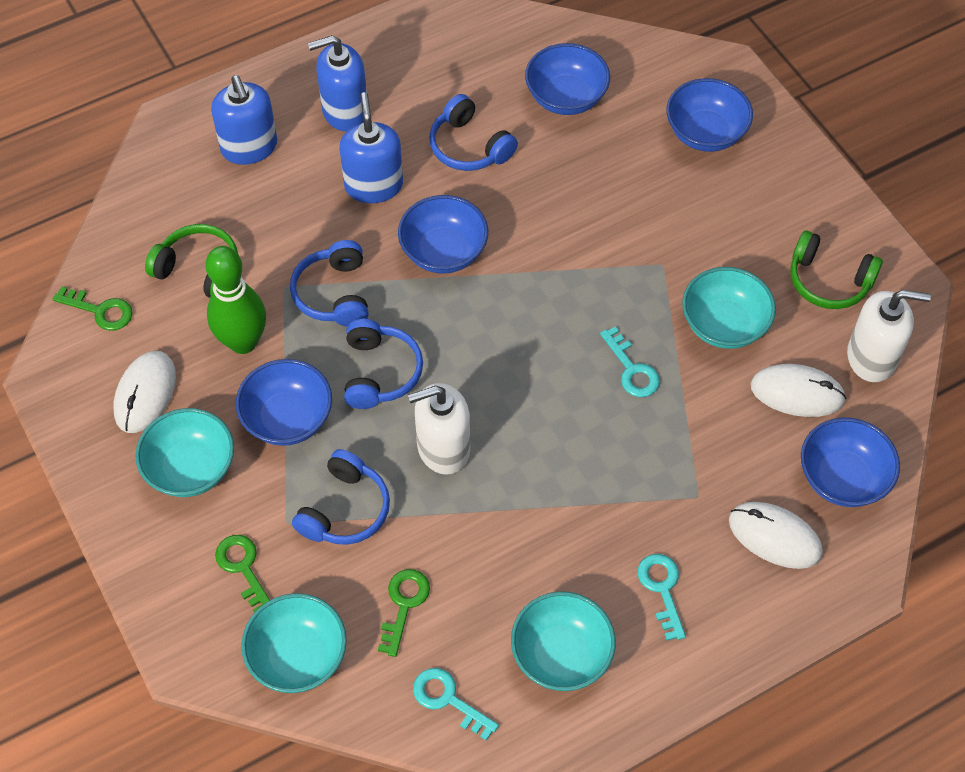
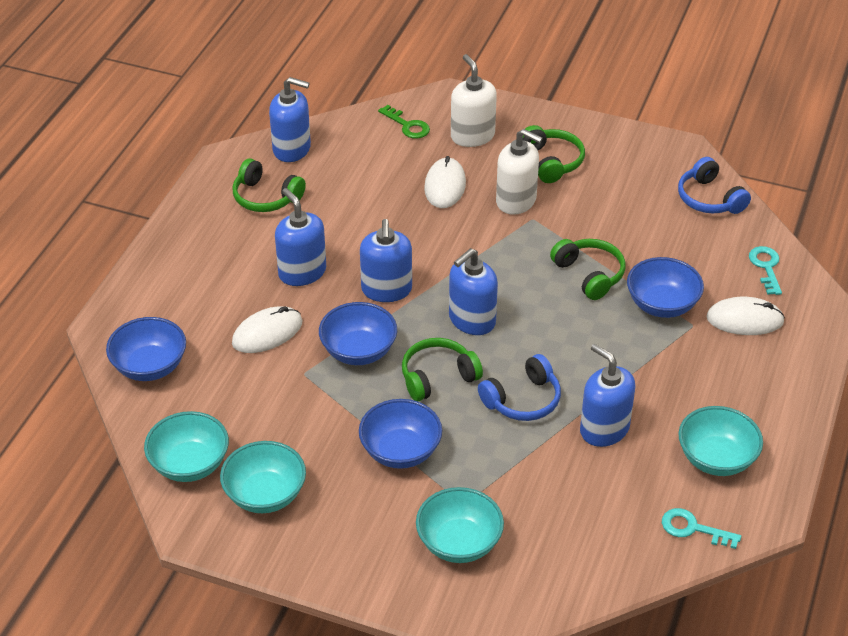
blue bowl: 5 -> 4
blue headphones: 4 -> 2
blue soap dispenser: 3 -> 5
green bowling pin: 1 -> 0
green headphones: 2 -> 4
green key: 3 -> 1
turquoise key: 3 -> 2

